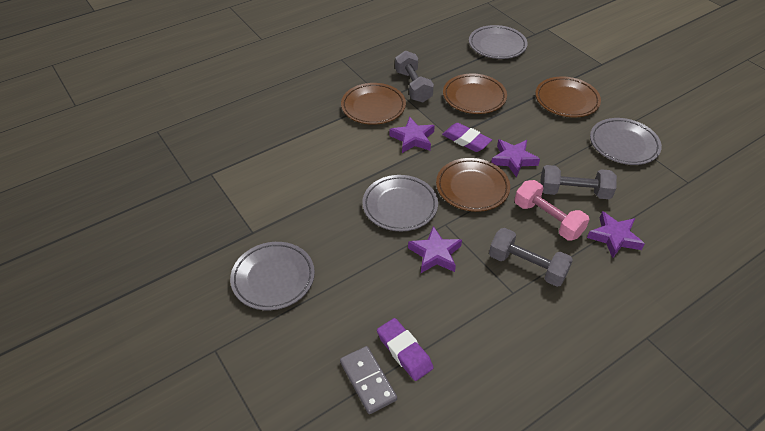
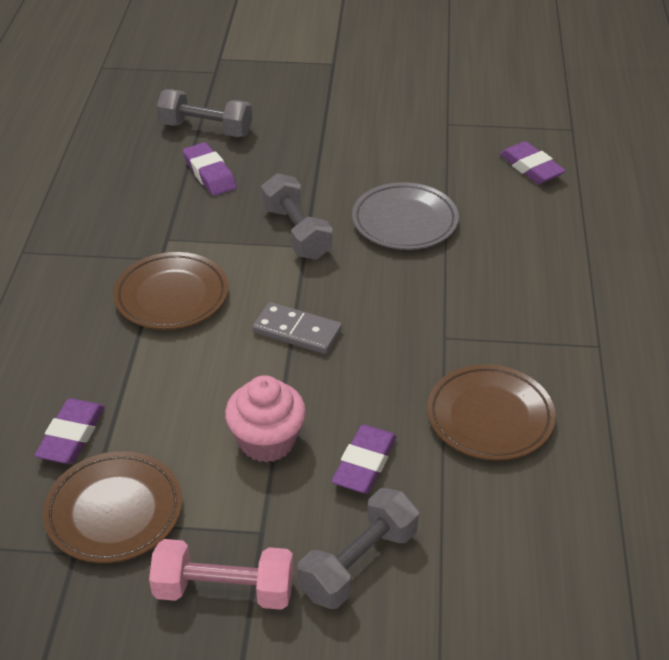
brown plate: 4 -> 3
grey plate: 4 -> 1
pink cupcake: 0 -> 1
purple eraser: 2 -> 4
purple star: 4 -> 0

